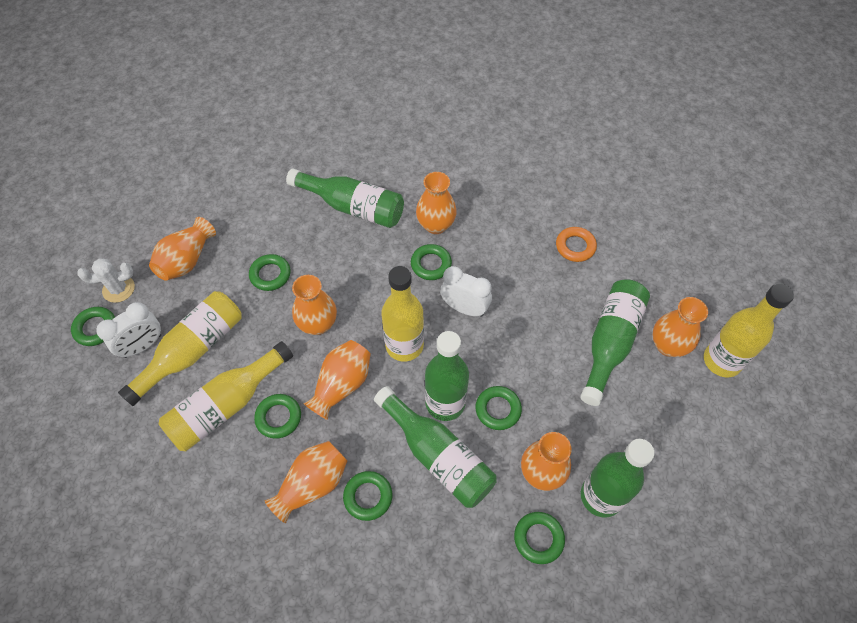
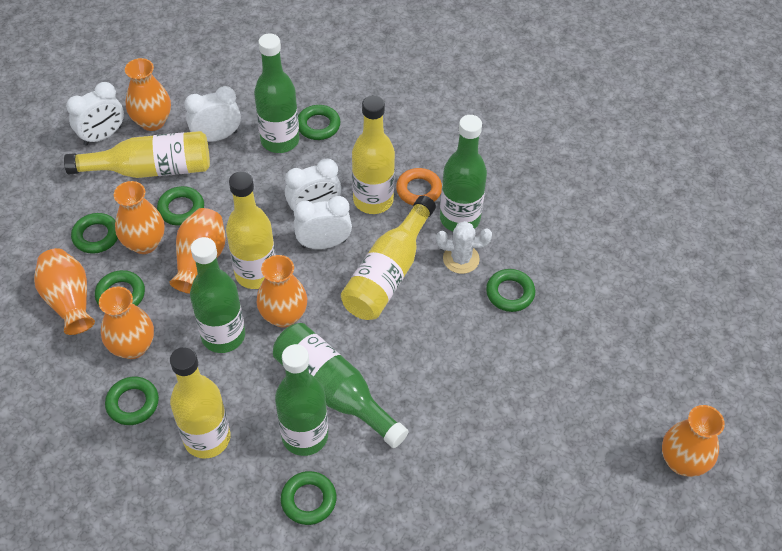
white clock: 2 -> 4
yellow bottle: 4 -> 5

